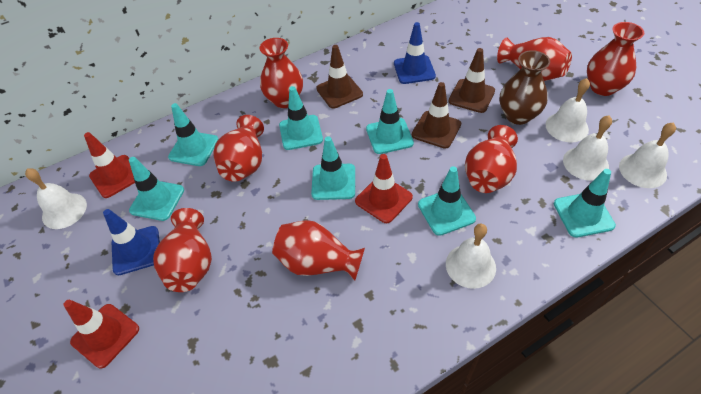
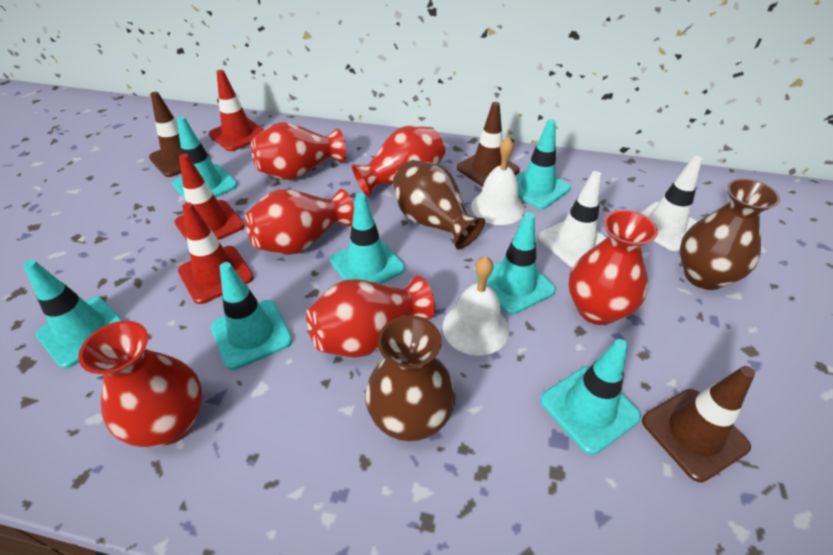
blue traffic cone: 2 -> 0
brown vase: 1 -> 3
red vase: 7 -> 6
white bell: 5 -> 2
white traffic cone: 0 -> 2

